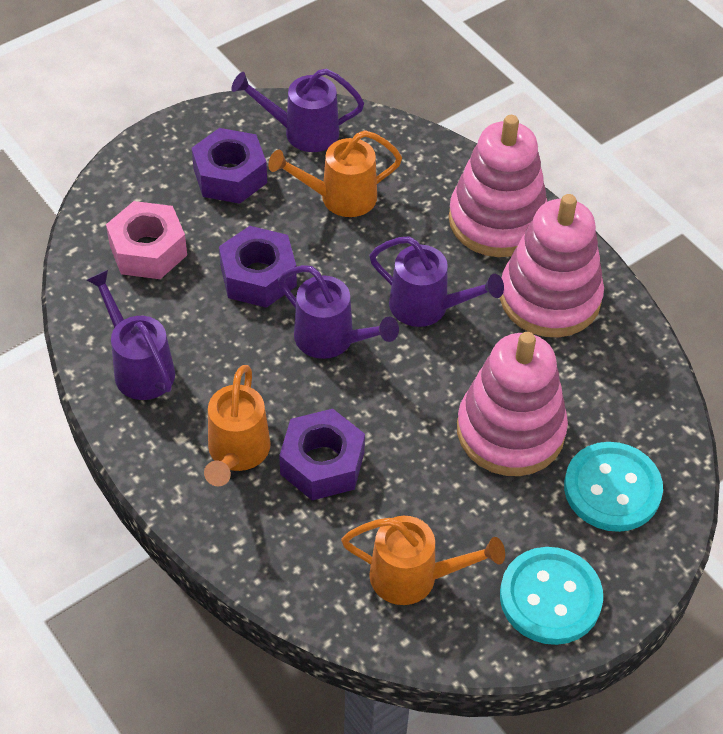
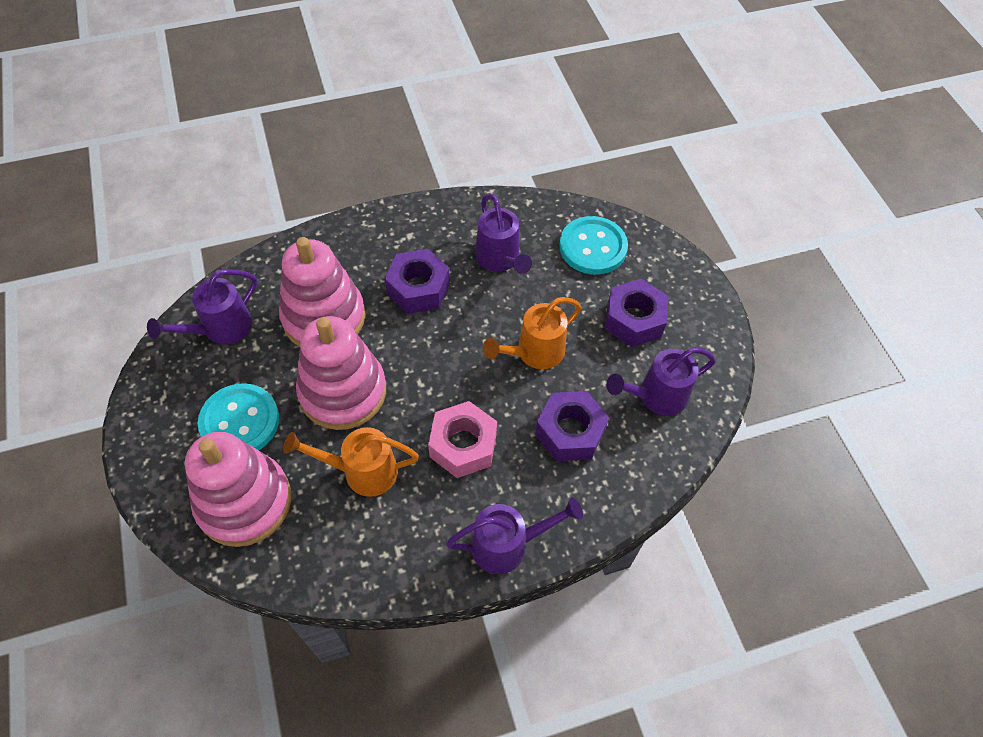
orange watering can: 3 -> 2

